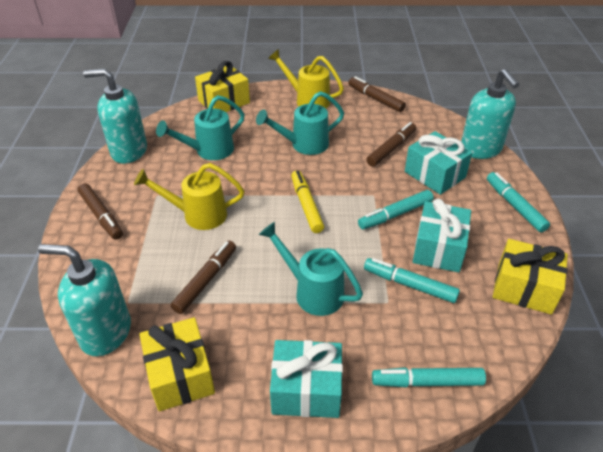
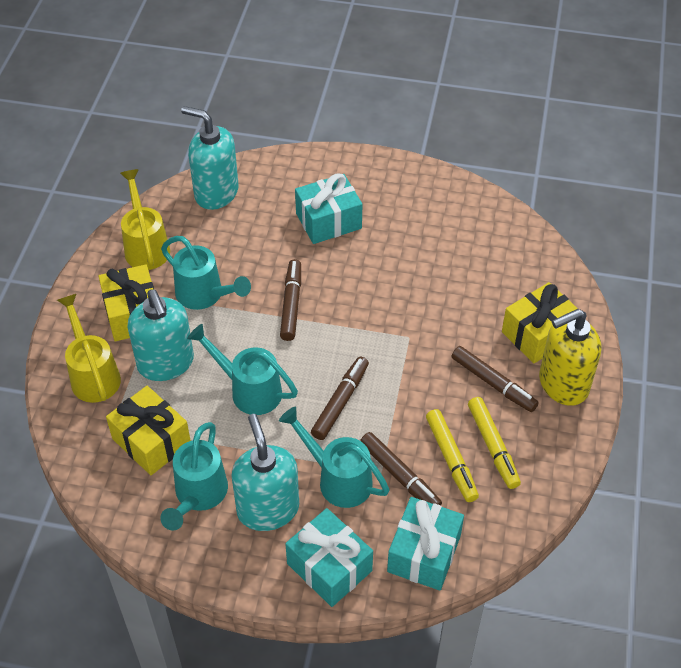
turquoise marker: 4 -> 0
turquoise watering can: 3 -> 4
yellow marker: 1 -> 2
yellow soap dispenser: 0 -> 1

